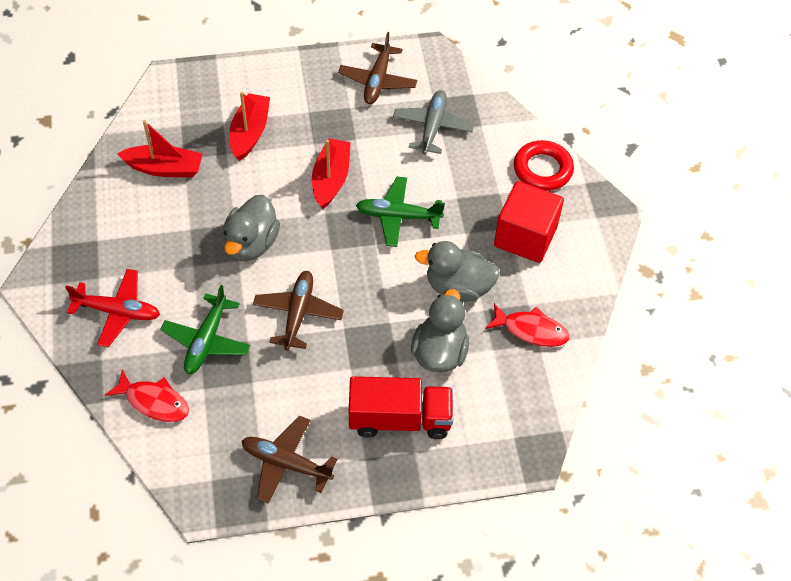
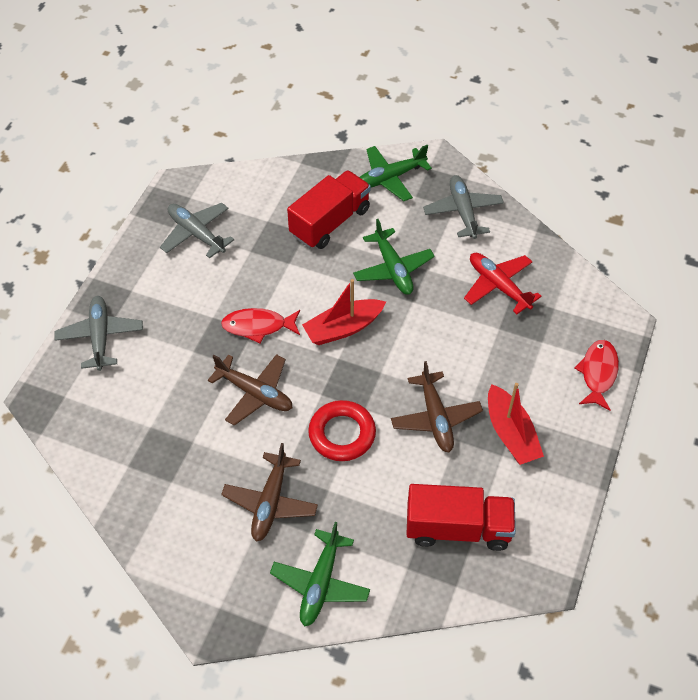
green plane: 2 -> 3
grey duck: 3 -> 0
grey plane: 1 -> 3
red boat: 3 -> 2
red cube: 1 -> 0
red truck: 1 -> 2

